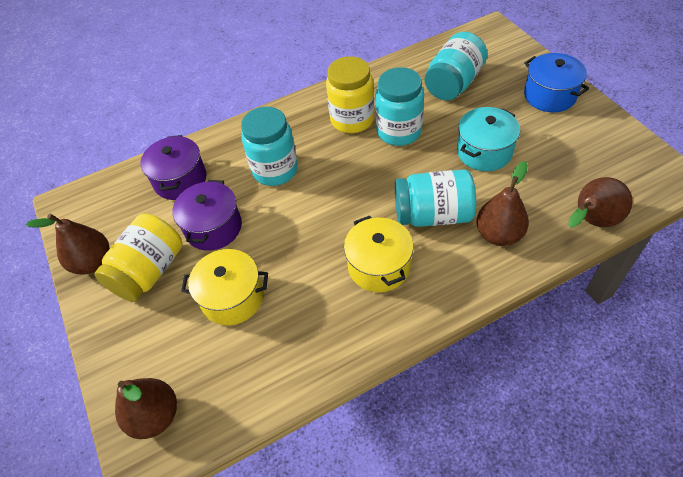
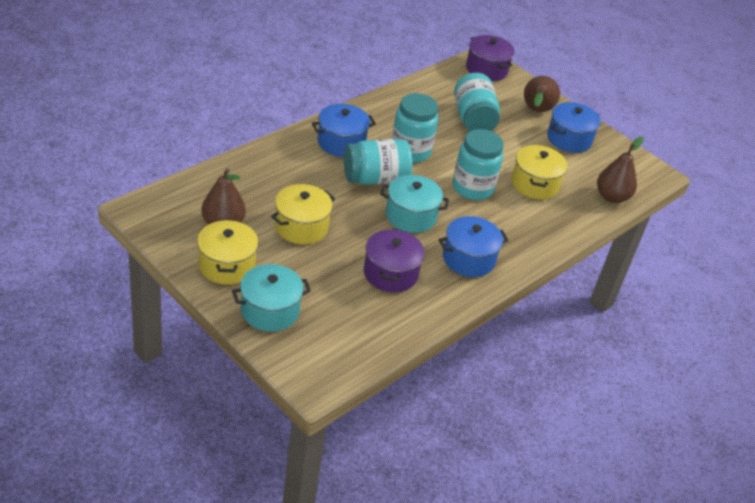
blue pot: 1 -> 3
brown pear: 4 -> 3
turquoise pot: 1 -> 2
yellow jar: 2 -> 0
yellow pot: 2 -> 3

